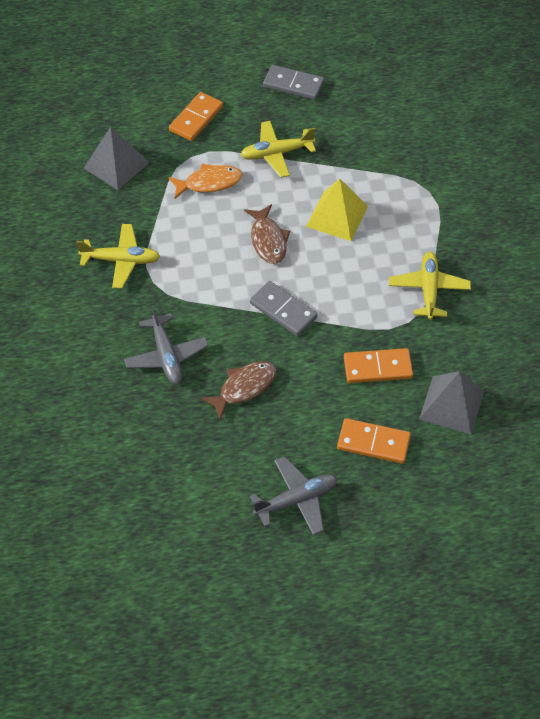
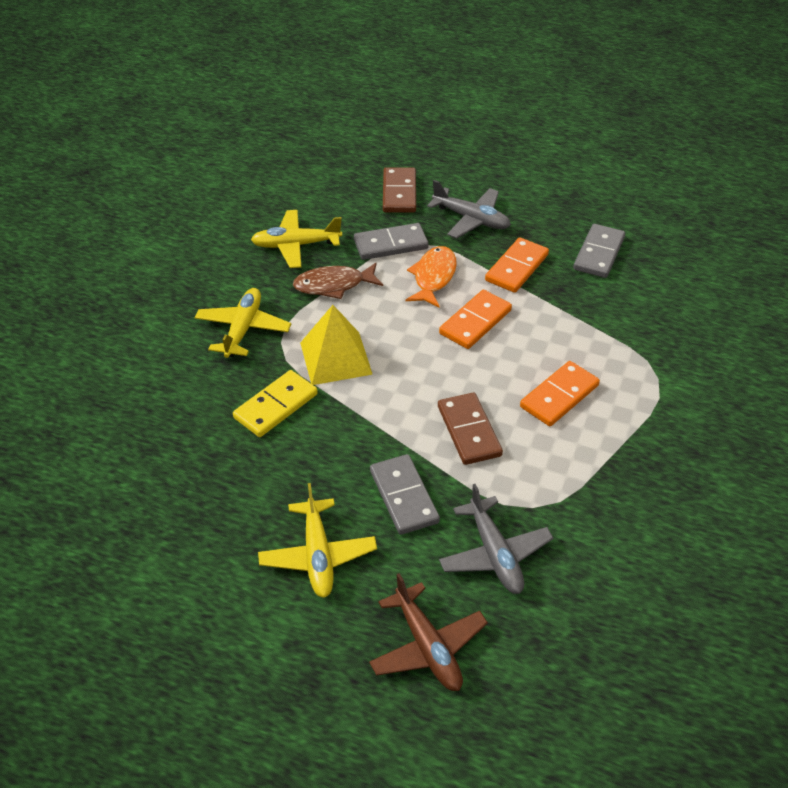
brown domino: 0 -> 2
brown fish: 2 -> 1
brown plane: 0 -> 1
grey domino: 2 -> 3
grey pyramid: 2 -> 0
yellow domino: 0 -> 1

